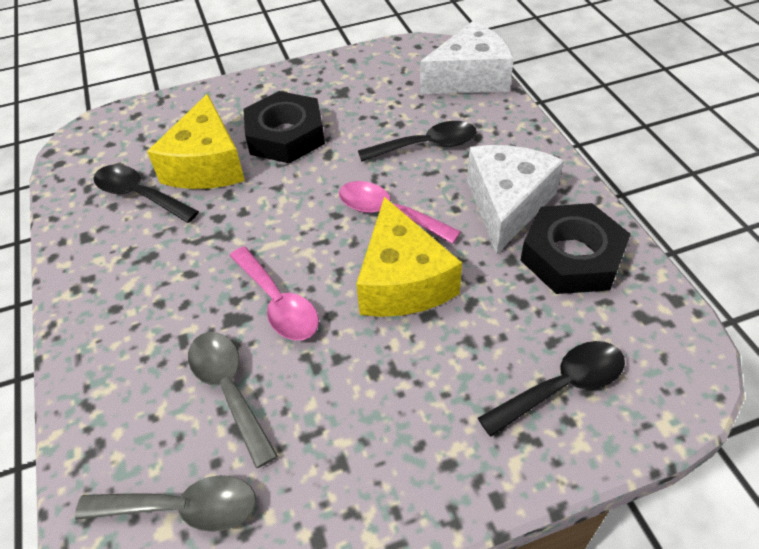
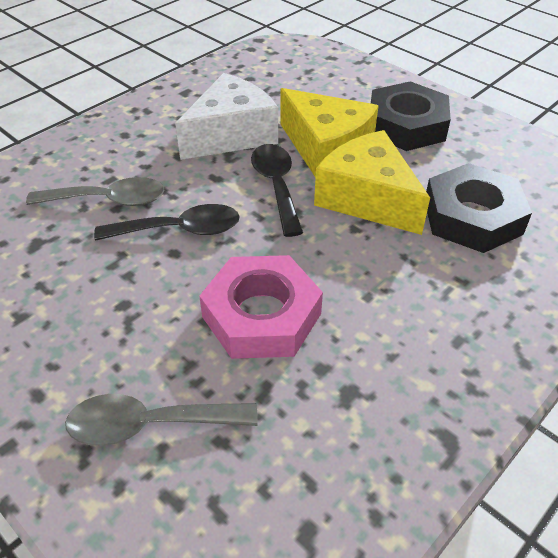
black spoon: 3 -> 2
pink nut: 0 -> 1
pink spoon: 2 -> 0
white cheese: 2 -> 1

